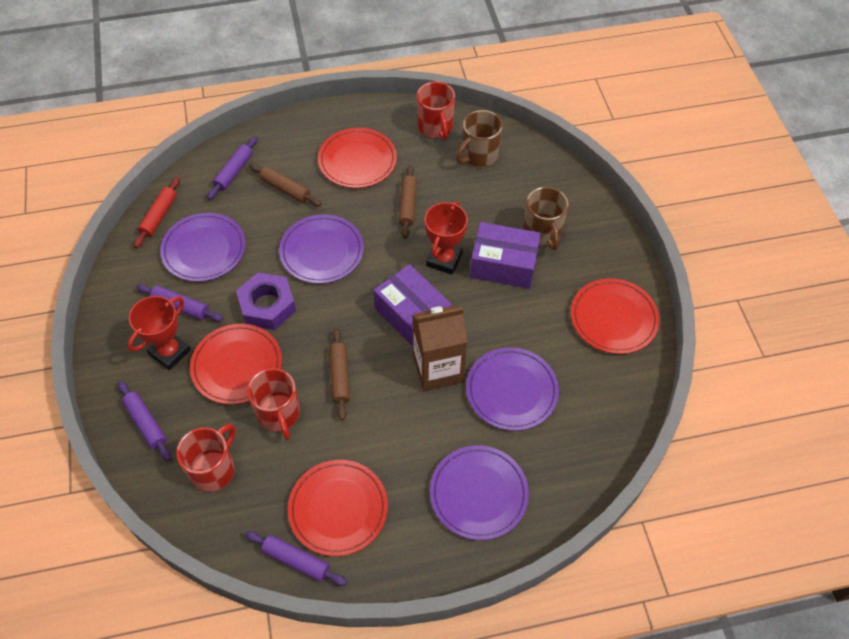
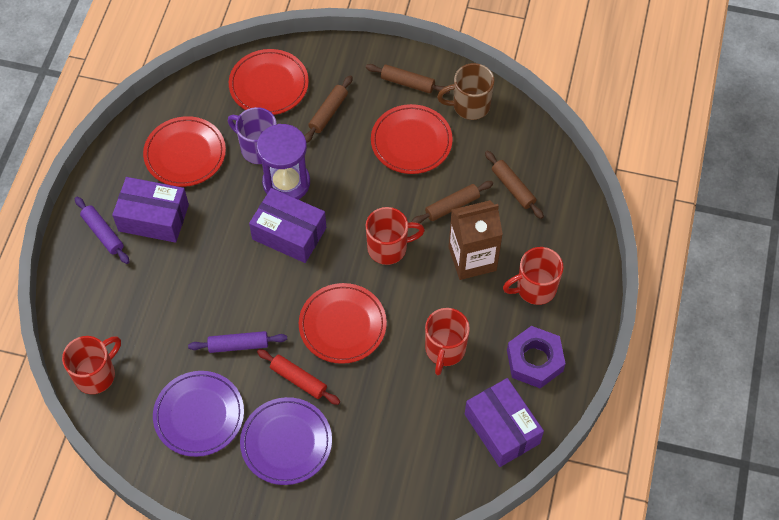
brown mug: 2 -> 1
brown rolling pin: 3 -> 4
purple box: 2 -> 3
purple hourglass: 0 -> 1
purple mug: 0 -> 1
purple plate: 4 -> 2
purple rolling pin: 4 -> 2
red mug: 3 -> 4
red trophy: 2 -> 0

